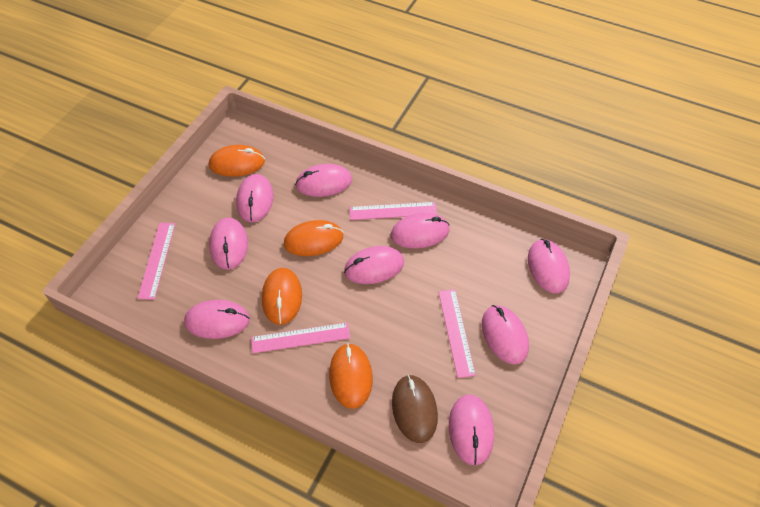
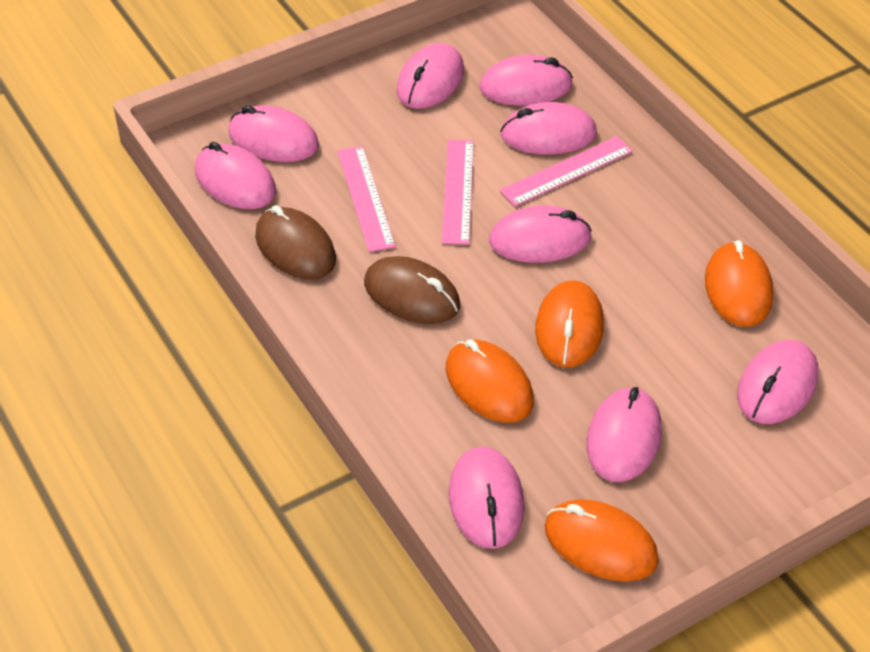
brown mouse: 1 -> 2
pink ruler: 4 -> 3

